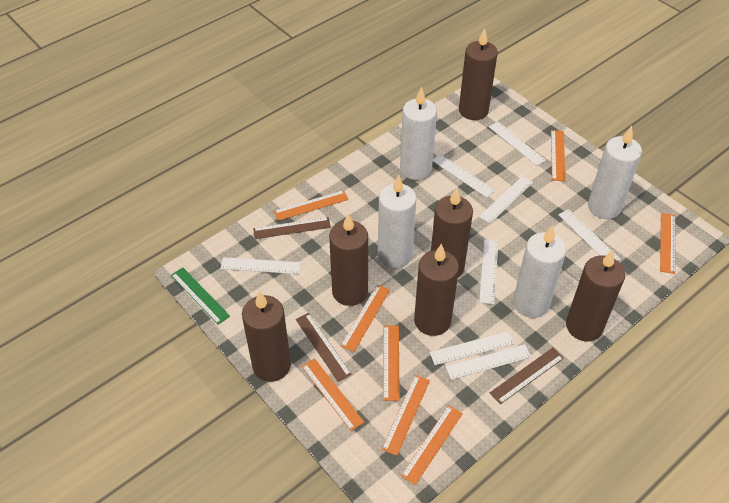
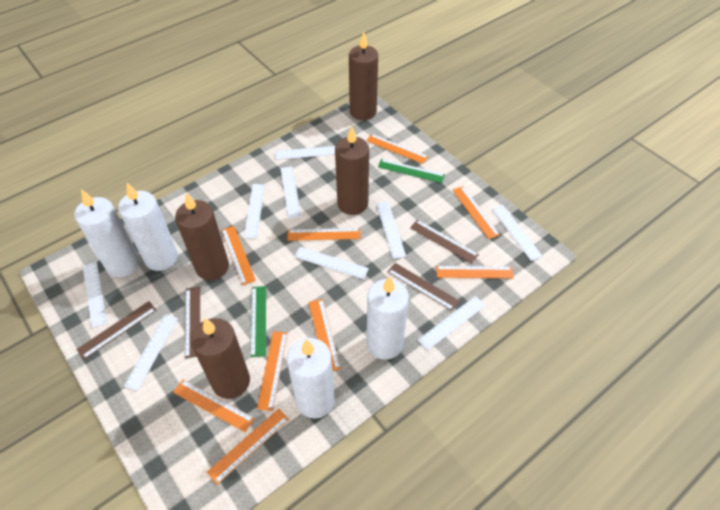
brown candle: 6 -> 4
brown ruler: 3 -> 4
green ruler: 1 -> 2
orange ruler: 8 -> 9
white ruler: 8 -> 9

